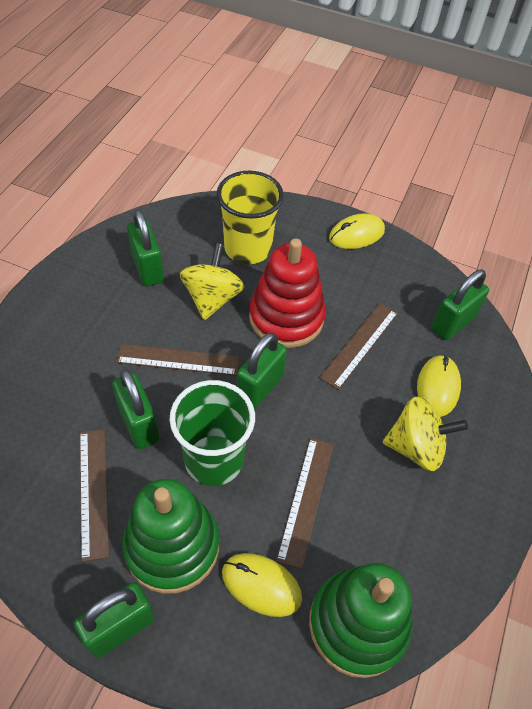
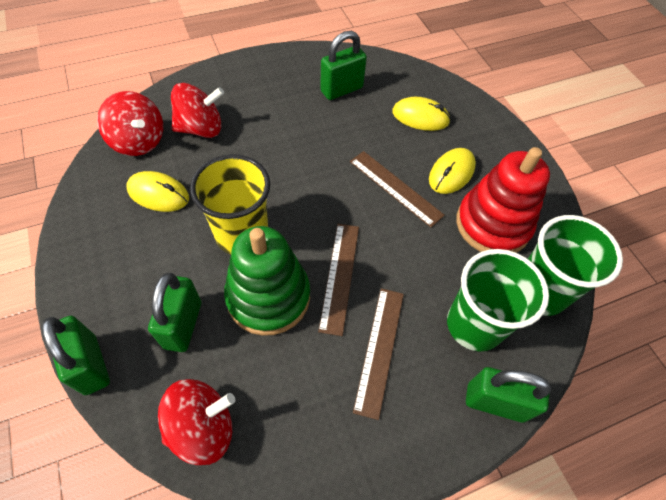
brown ruler: 4 -> 3
green cup: 1 -> 2
green padlock: 5 -> 4
green stacking toy: 2 -> 1
red spinning top: 0 -> 3
yellow spinning top: 2 -> 0

